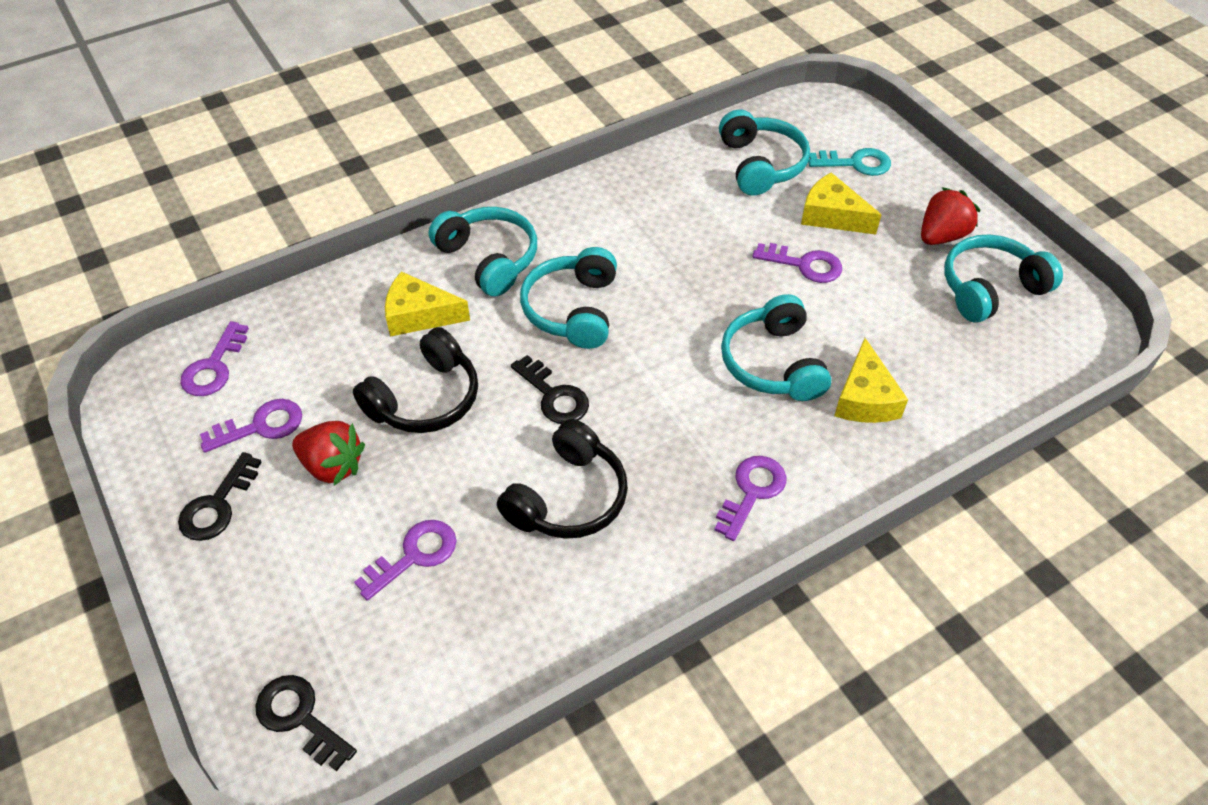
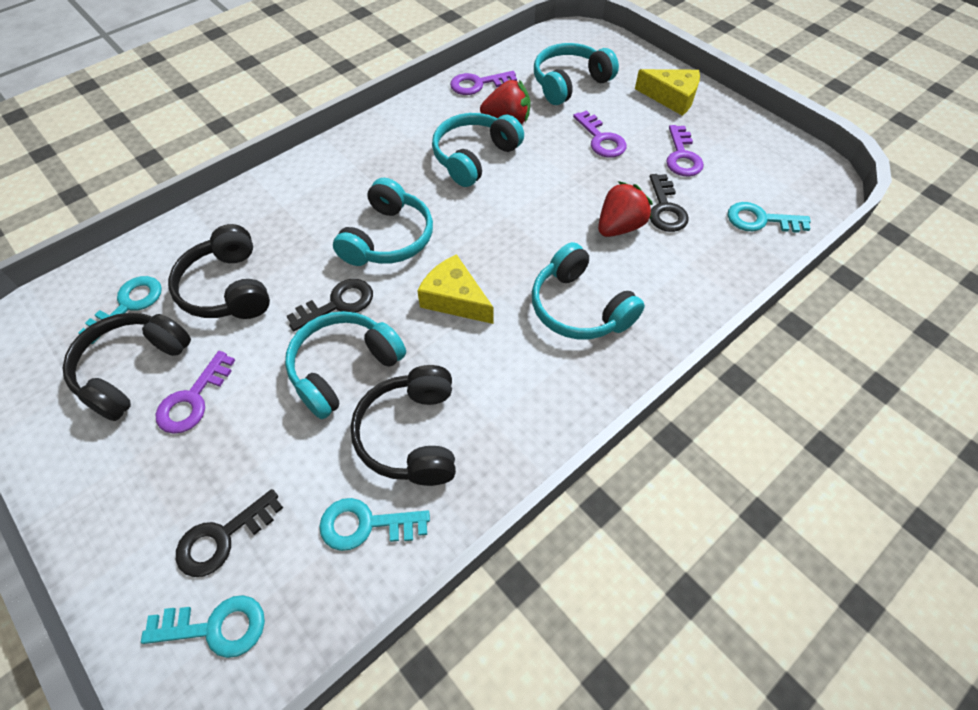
black headphones: 2 -> 3
purple key: 5 -> 4
turquoise key: 1 -> 4
yellow cheese: 3 -> 2

